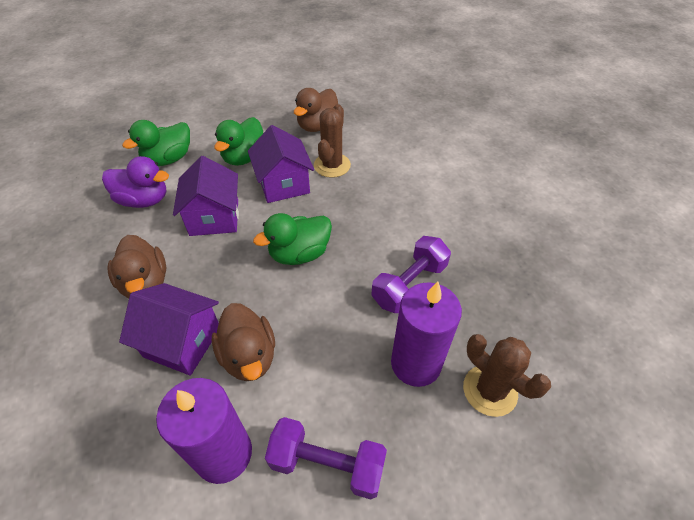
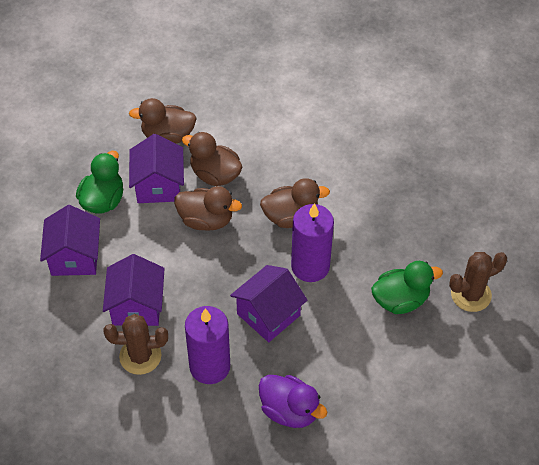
brown duck: 3 -> 4
green duck: 3 -> 2
purple dumbbell: 2 -> 0
purple house: 3 -> 4

